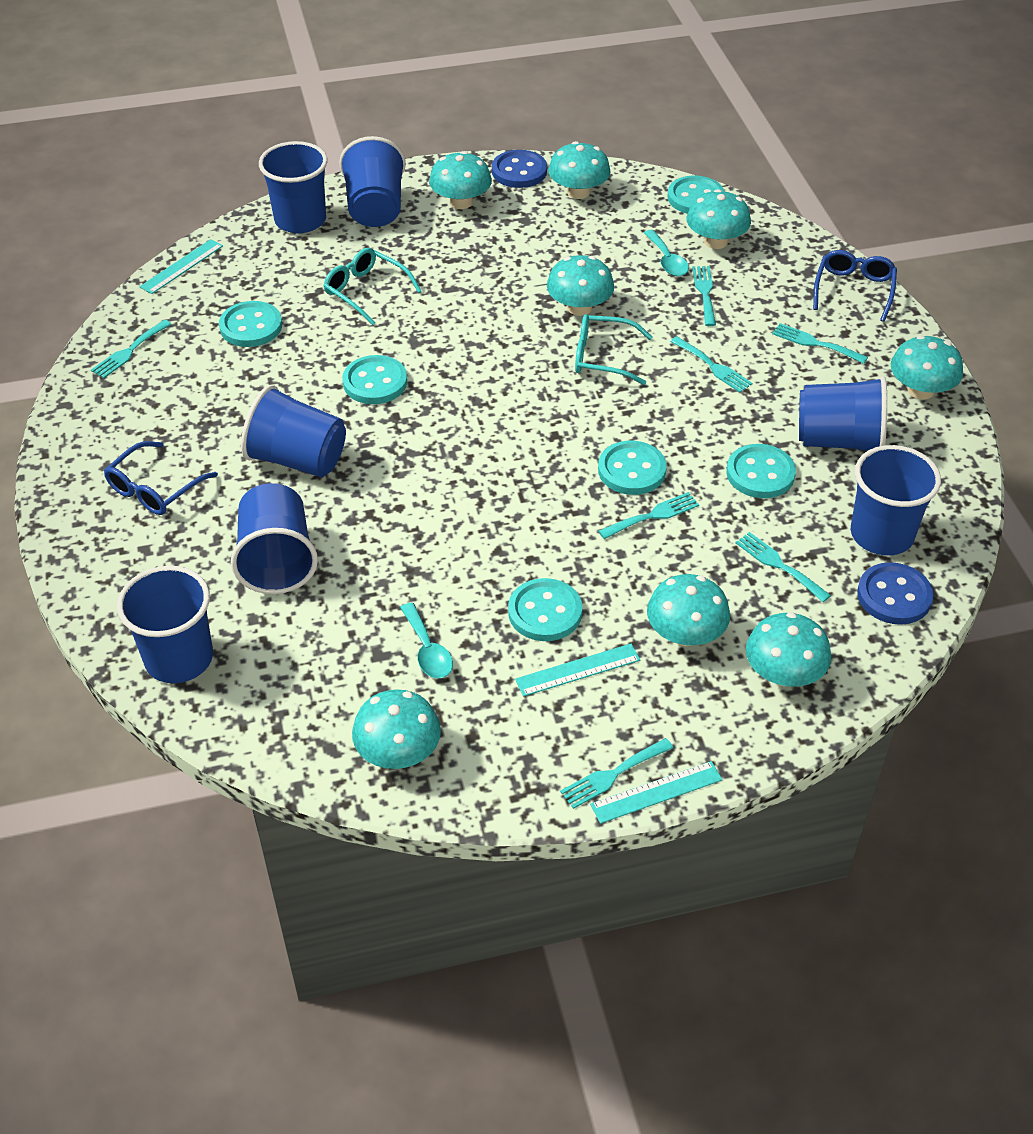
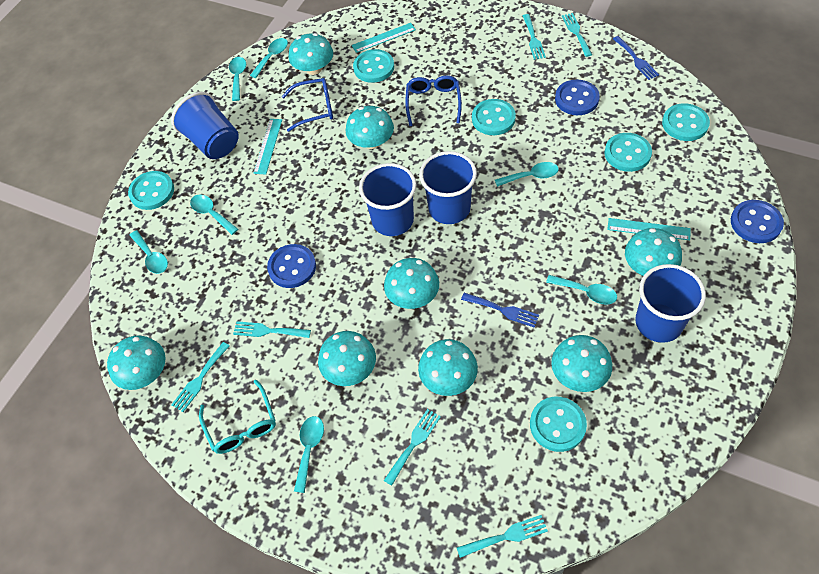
blue button: 2 -> 3
blue cup: 7 -> 4
blue fork: 0 -> 2
turquoise fork: 7 -> 6
turquoise glasses: 2 -> 1
turquoise spoon: 2 -> 7

